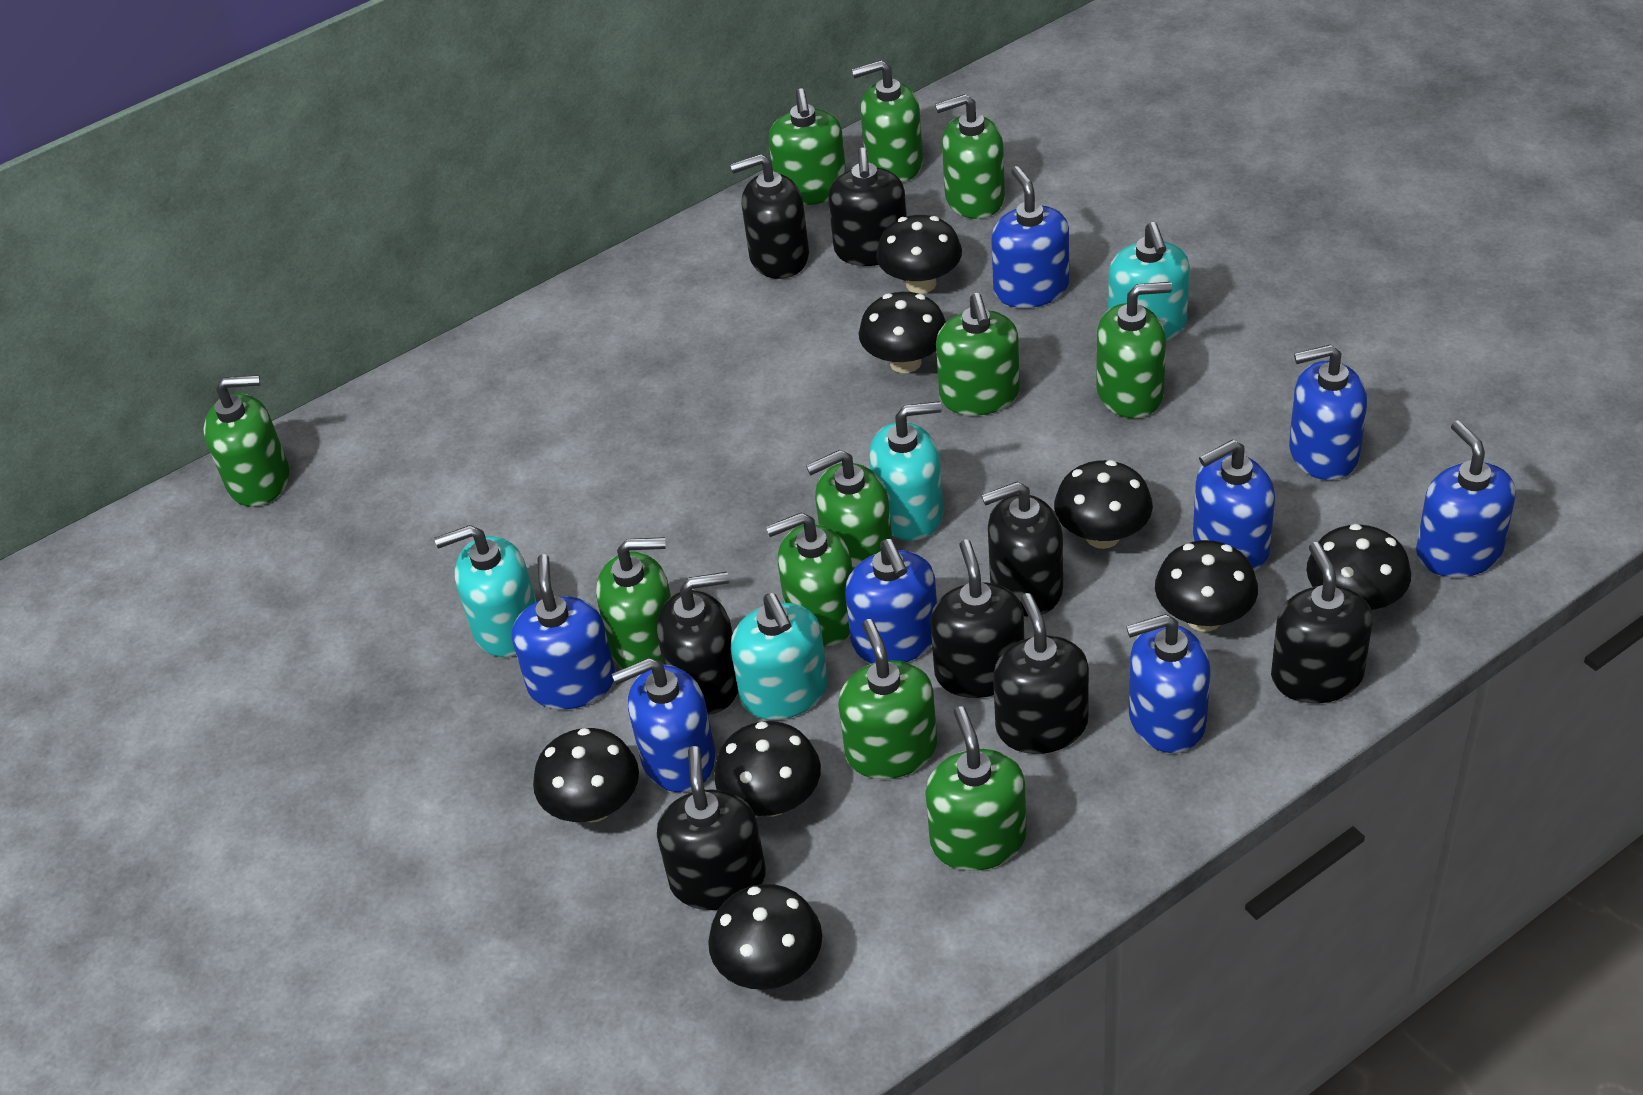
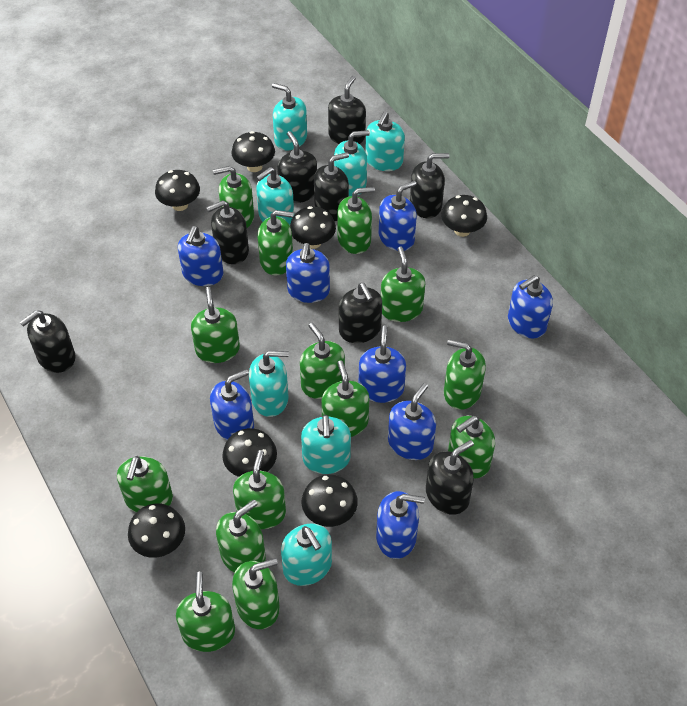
black mushroom: 8 -> 7
green soap dispenser: 11 -> 14
turquoise soap dispenser: 4 -> 7

